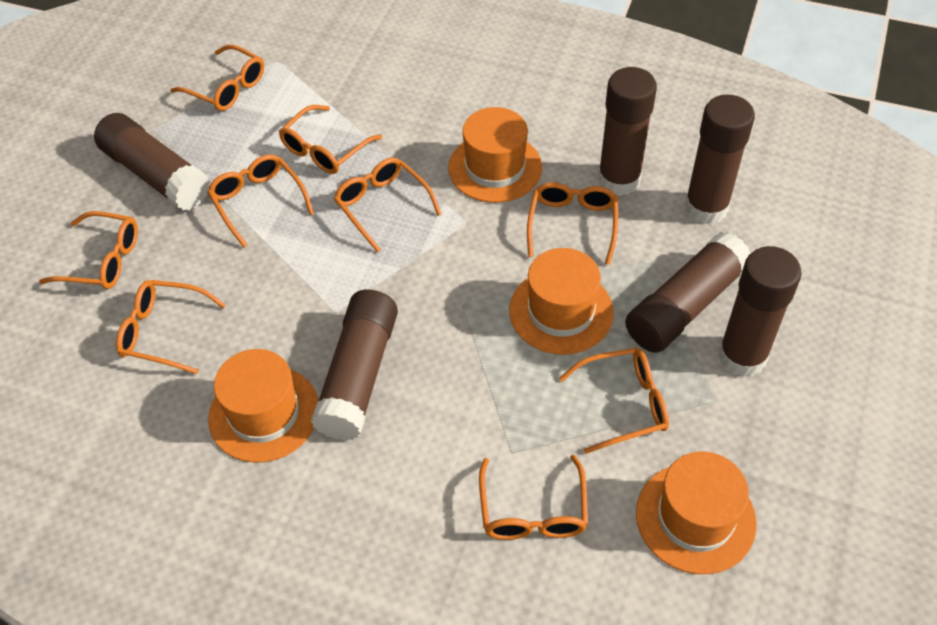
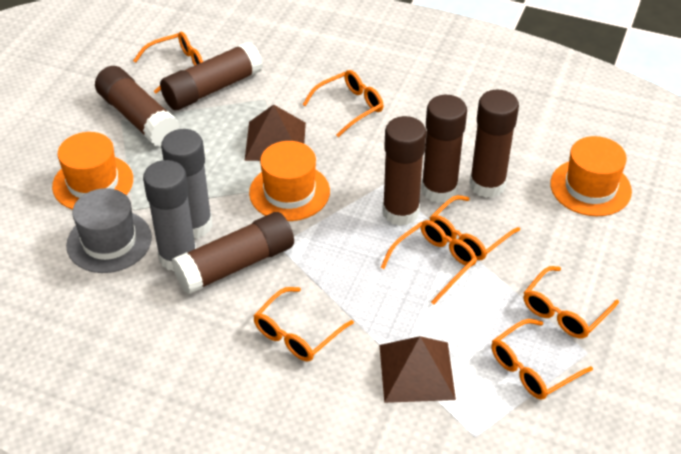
brown pyramid: 0 -> 2
grey glue stick: 0 -> 2
grey hat: 0 -> 1
orange glasses: 9 -> 7
orange hat: 4 -> 3

